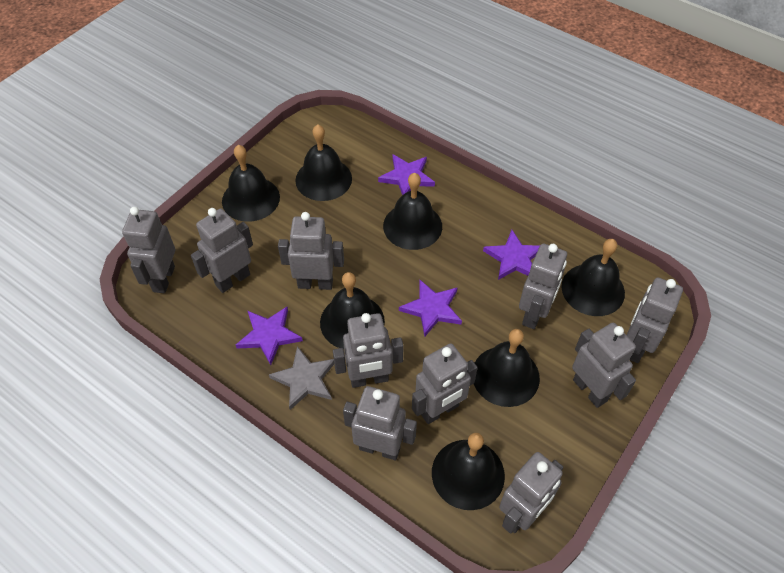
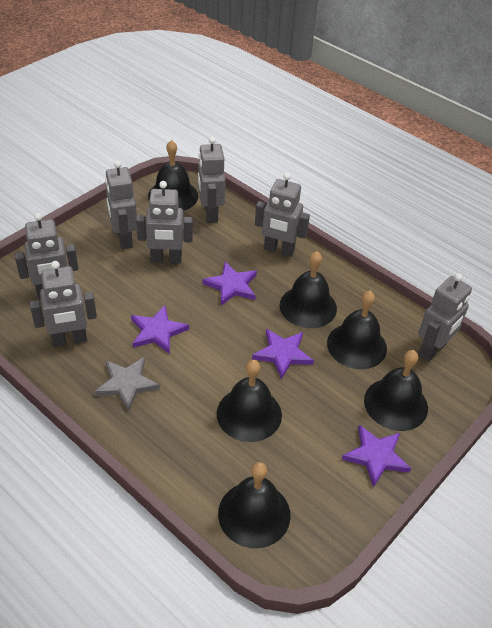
black bell: 7 -> 6
grey robot: 10 -> 7

